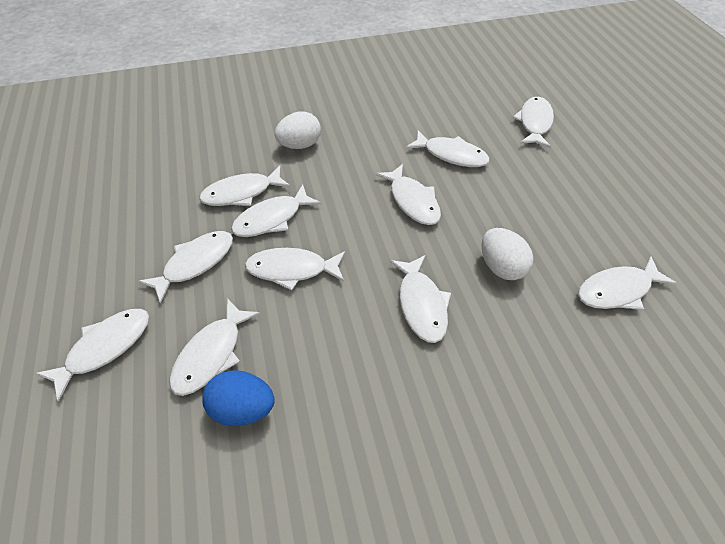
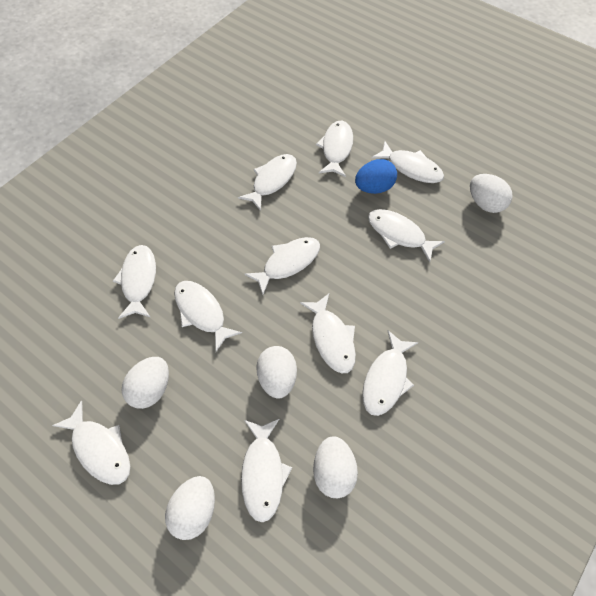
white egg: 2 -> 5

